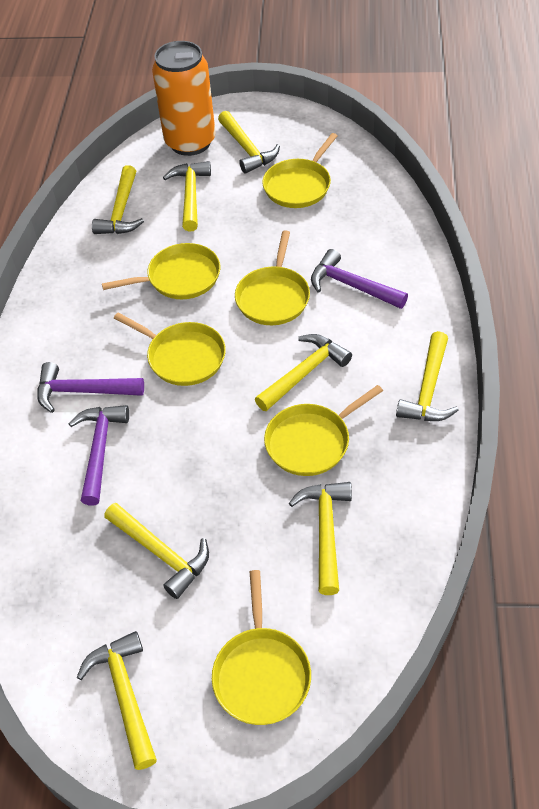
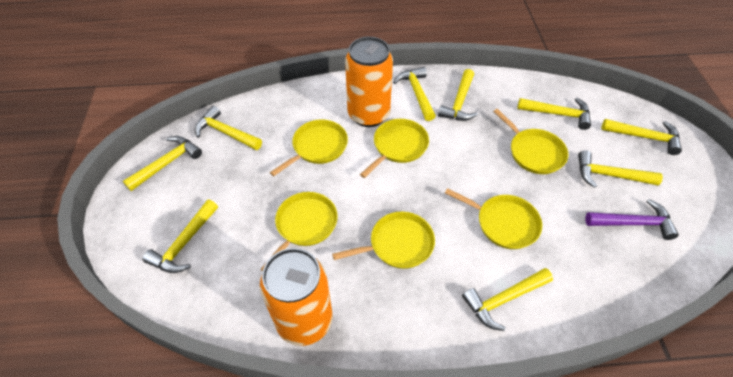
orange can: 1 -> 2
purple hammer: 3 -> 1
yellow hammer: 8 -> 9

